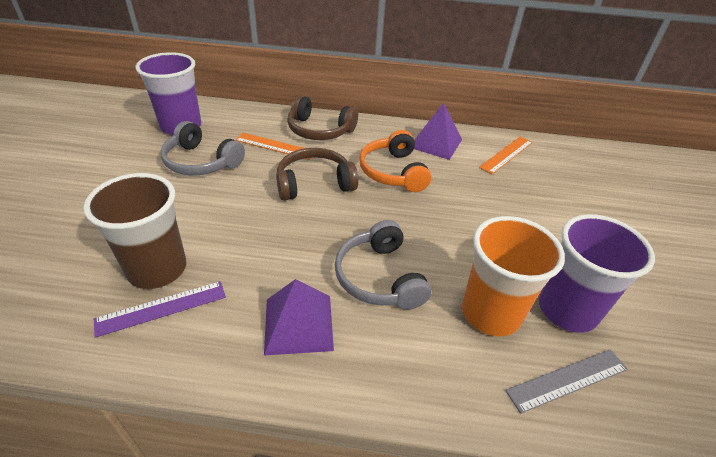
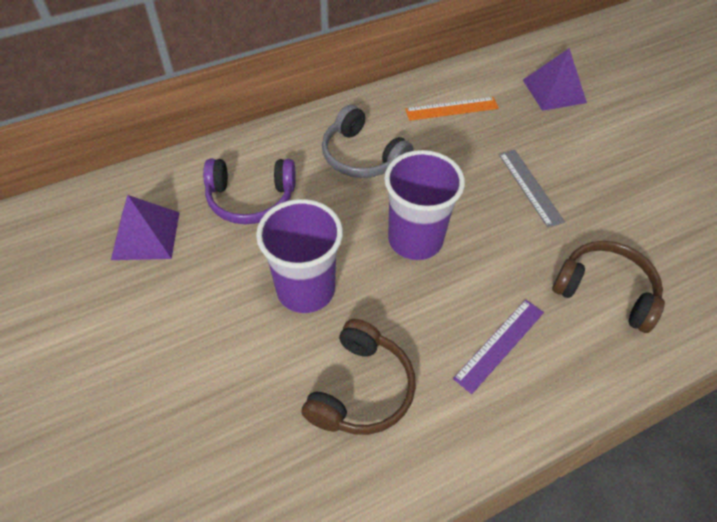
brown cup: 1 -> 0
grey headphones: 2 -> 1
orange cup: 1 -> 0
orange headphones: 1 -> 0
orange ruler: 2 -> 1
purple headphones: 0 -> 1

